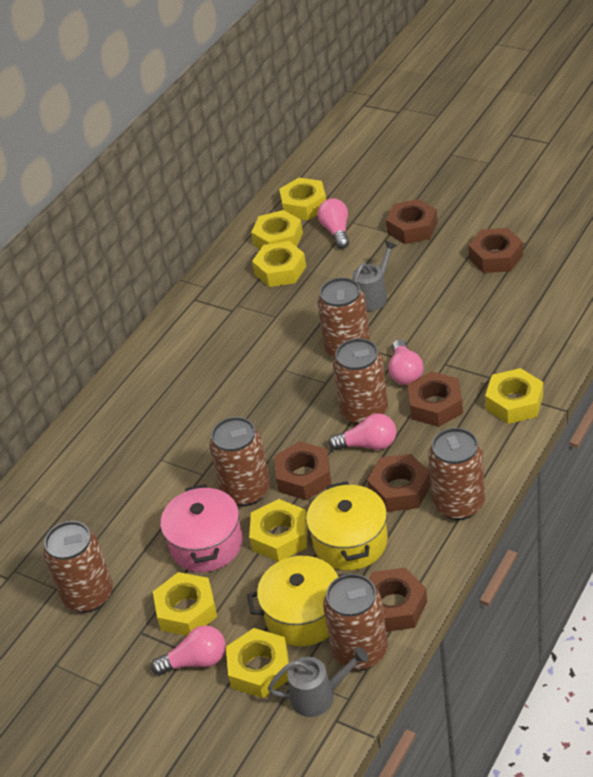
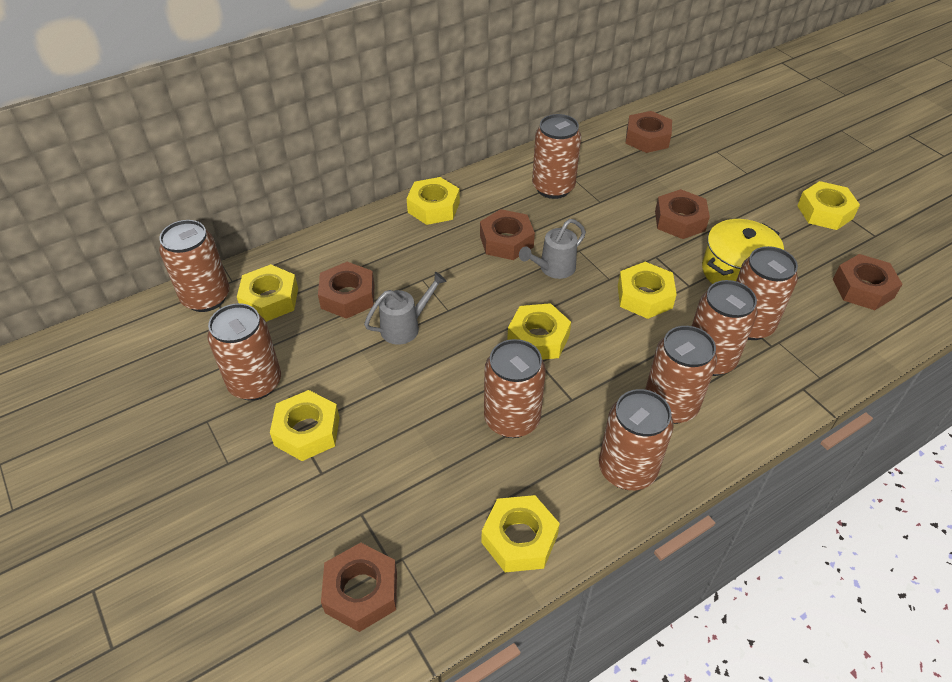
brown can: 6 -> 8
pink light bulb: 4 -> 0
pink pot: 1 -> 0
yellow pot: 2 -> 1

